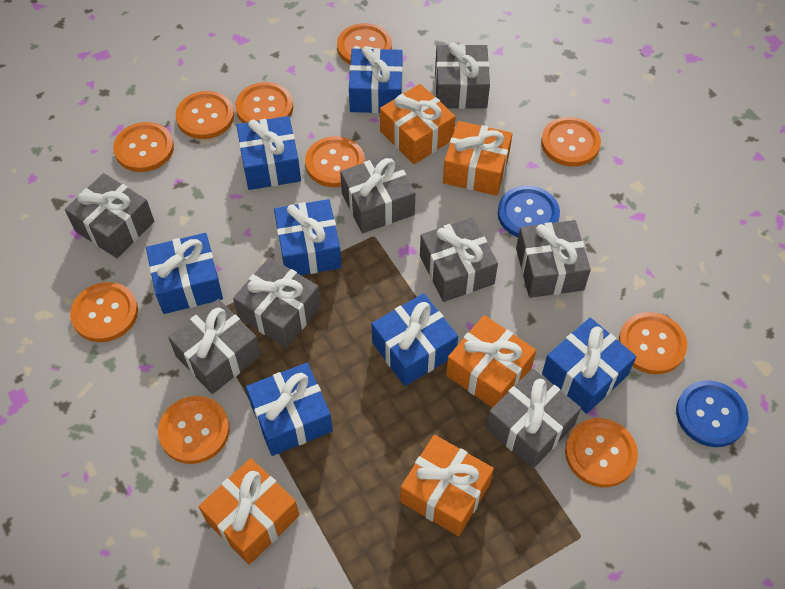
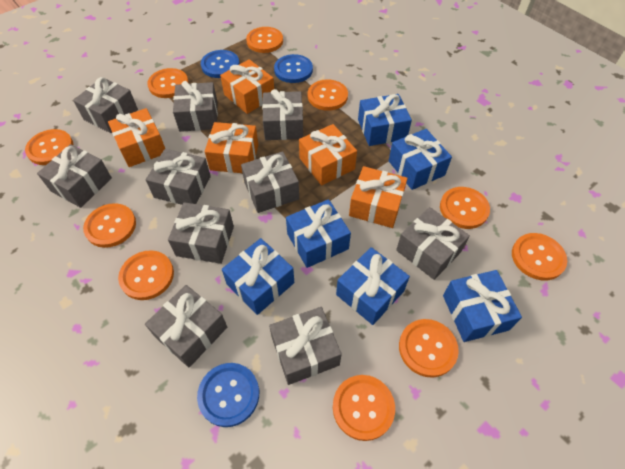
blue button: 2 -> 3
blue gift: 7 -> 6
grey gift: 8 -> 10

